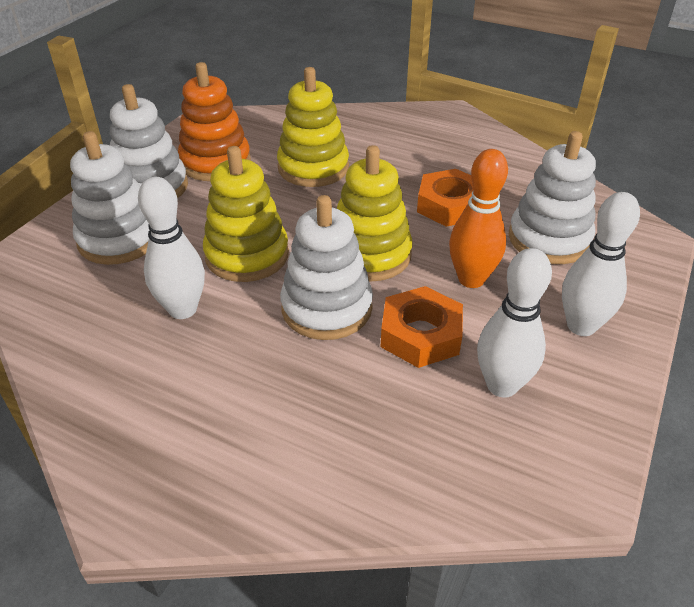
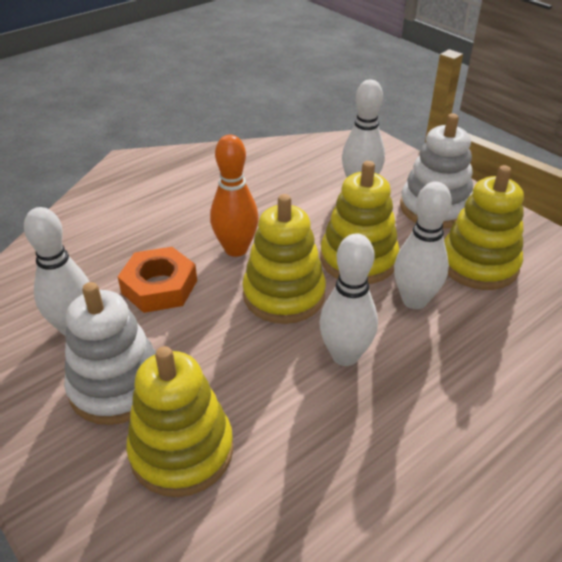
orange nut: 2 -> 1
orange stacking toy: 1 -> 0
white bowling pin: 3 -> 4
white stacking toy: 4 -> 2
yellow stacking toy: 3 -> 4

